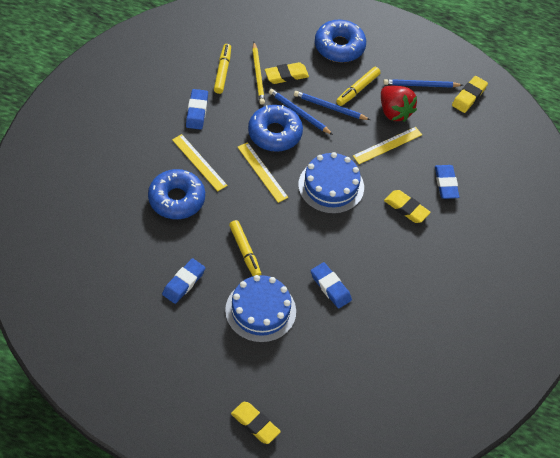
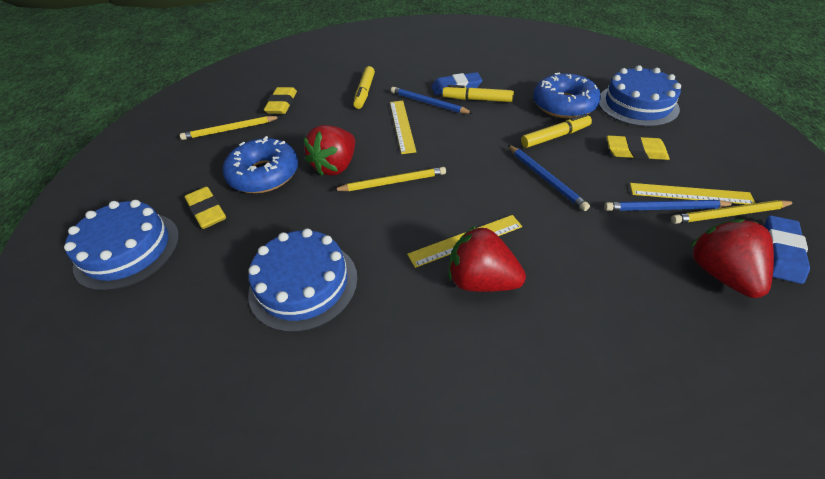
blue cake: 2 -> 3
blue donut: 3 -> 2
blue eraser: 4 -> 2
red strawberry: 1 -> 3
yellow eraser: 4 -> 3
yellow pencil: 1 -> 3

